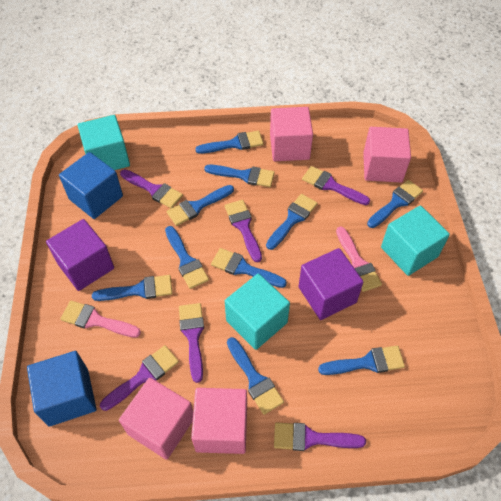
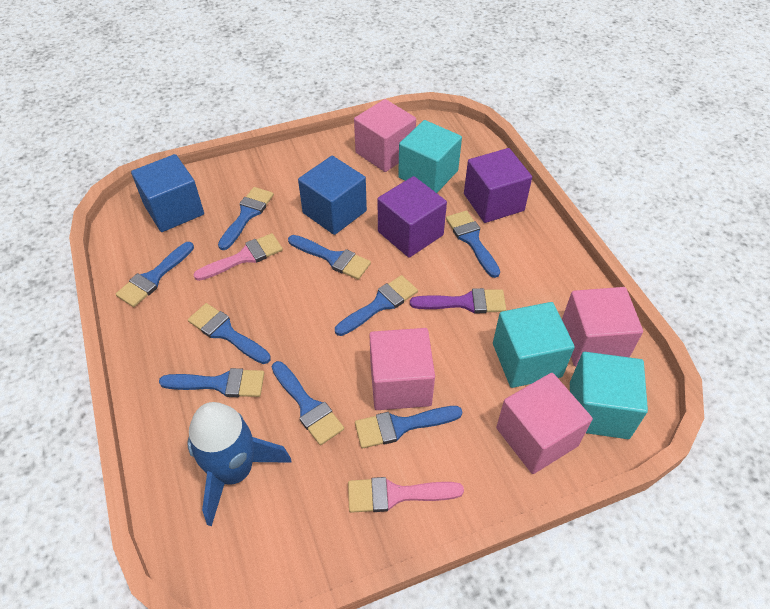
blue brush: 10 -> 9
blue rocket: 0 -> 1
purple brush: 6 -> 1

